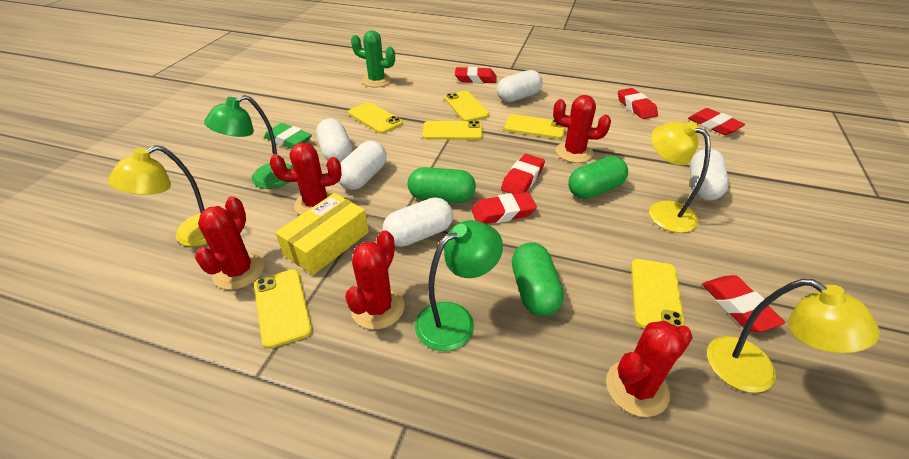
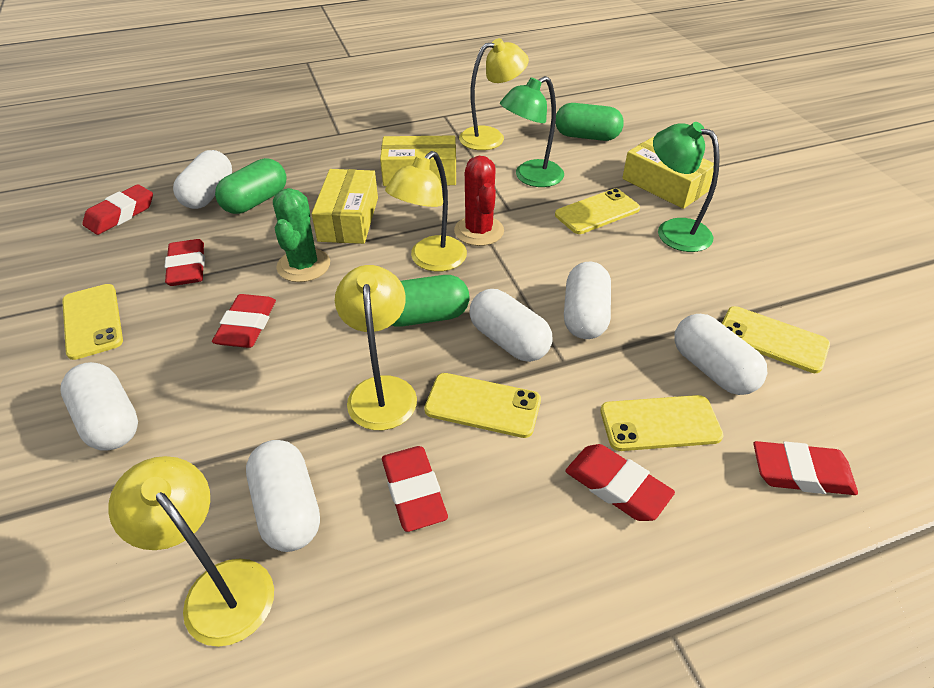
green eraser: 1 -> 0
red cactus: 5 -> 1
white capsule: 5 -> 6
yellow box: 1 -> 3
yellow lamp: 3 -> 4
yellow phone: 6 -> 5

